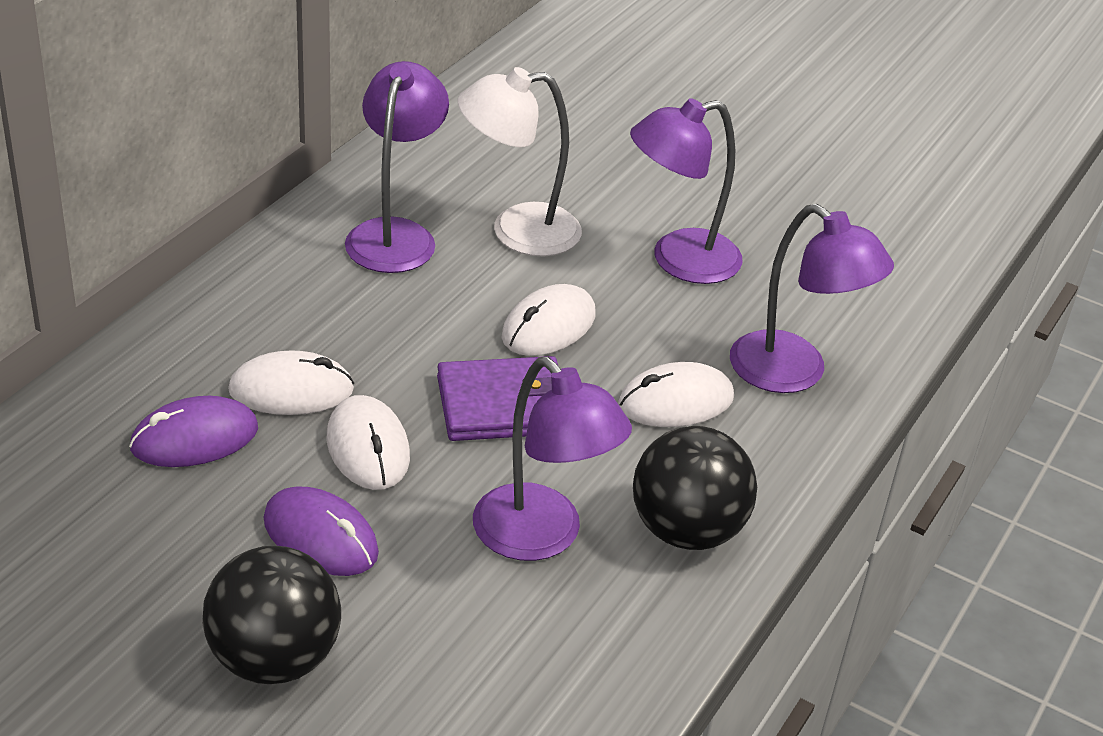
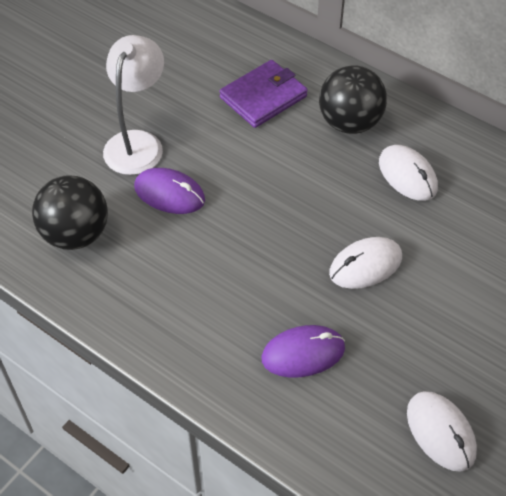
purple lamp: 4 -> 0
white mouse: 4 -> 3

